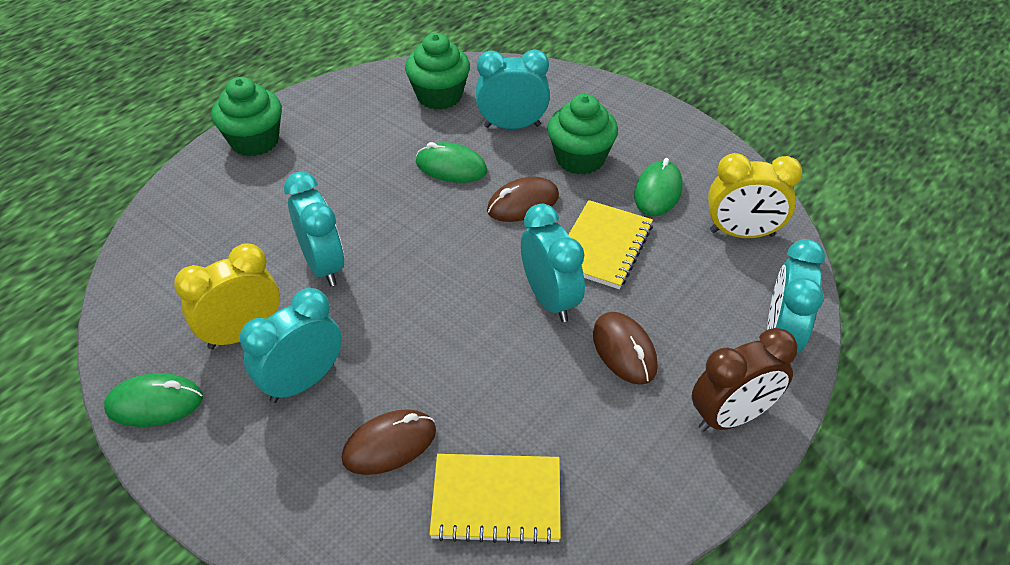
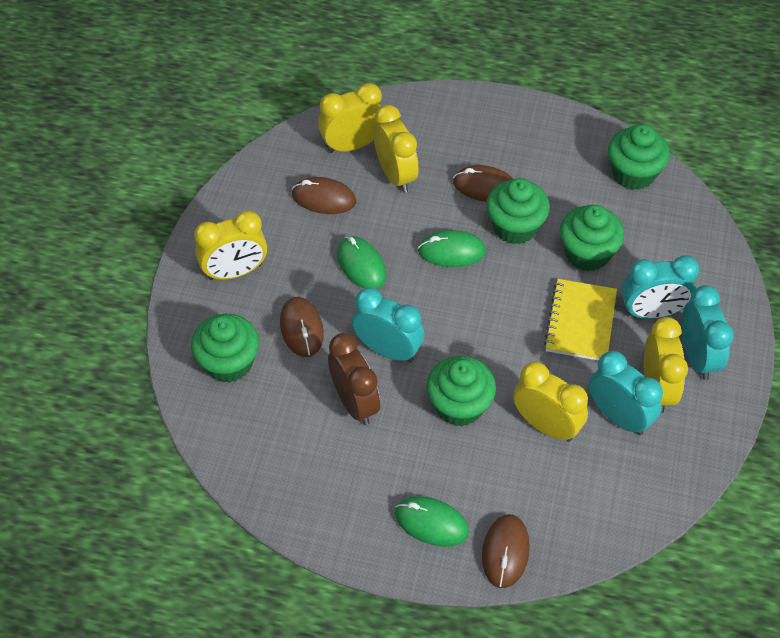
brown mouse: 3 -> 4
green cupcake: 3 -> 5
turquoise clock: 5 -> 4
yellow clock: 2 -> 5
yellow notebook: 2 -> 1

